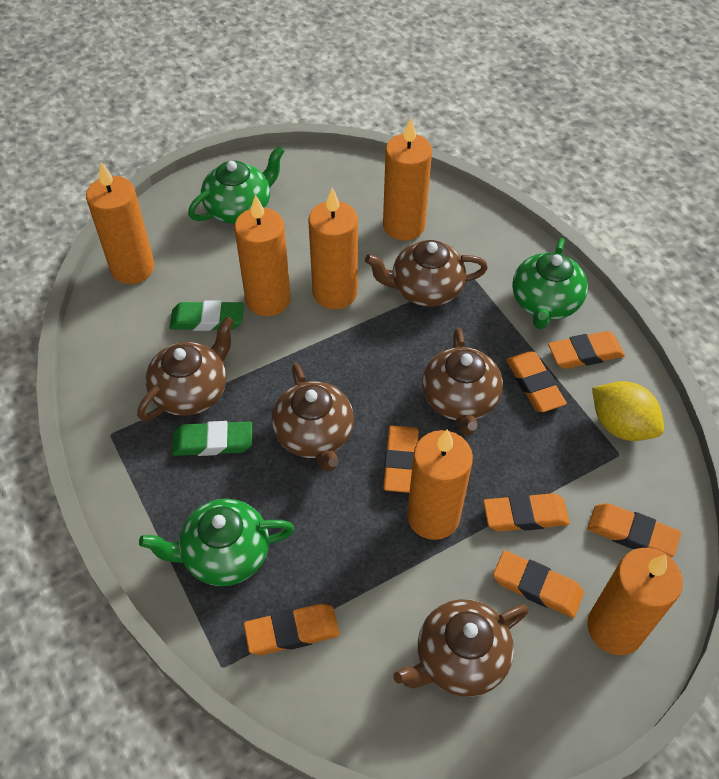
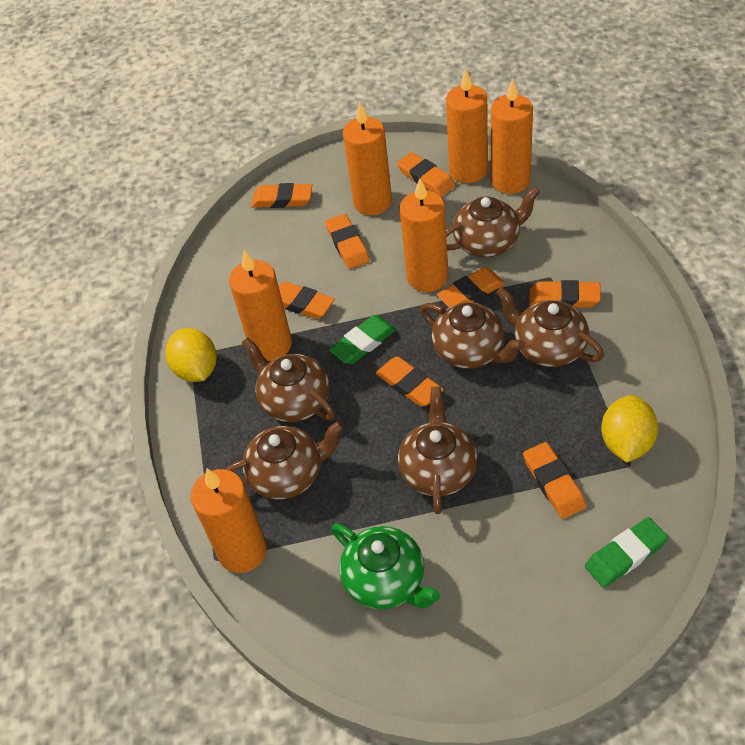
brown teapot: 5 -> 6
green teapot: 3 -> 1
orange eraser: 7 -> 8
yellow lemon: 1 -> 2

